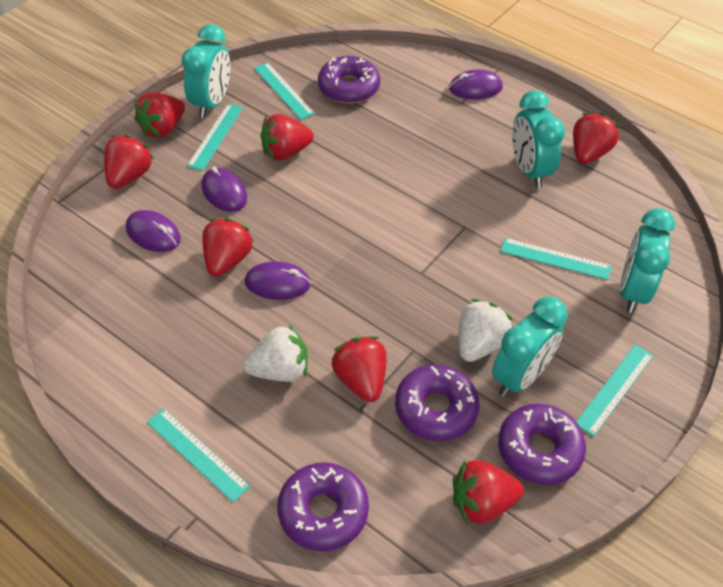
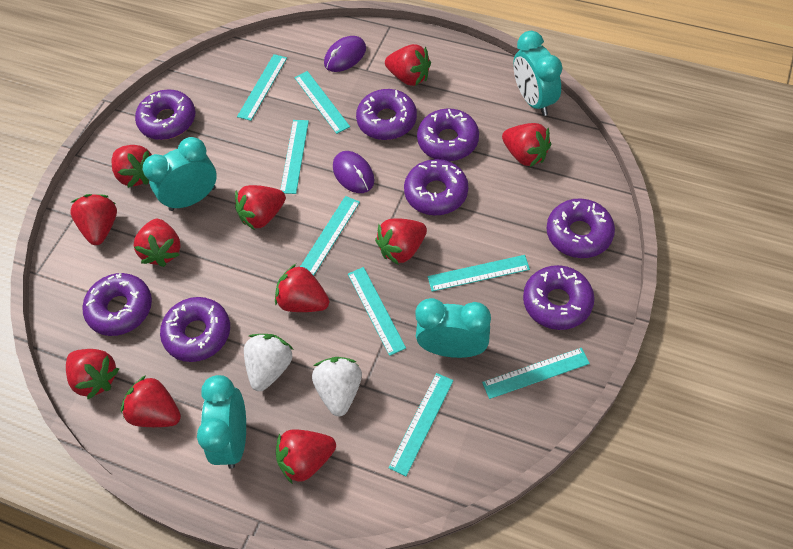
purple donut: 4 -> 8
purple mouse: 4 -> 2
red strawberry: 7 -> 11
turquoise ruler: 5 -> 8

